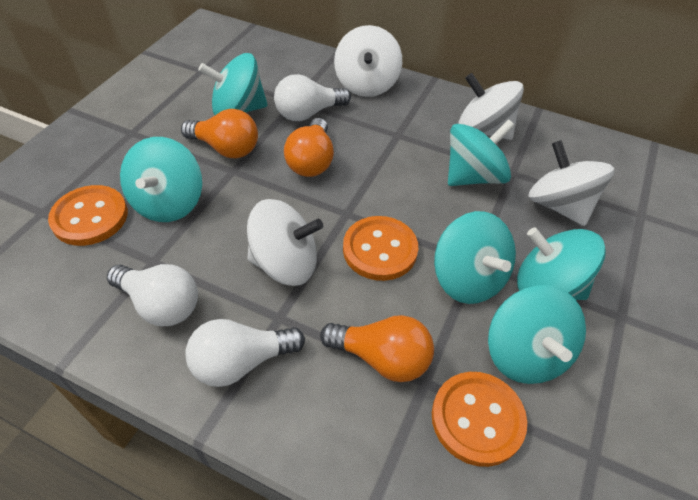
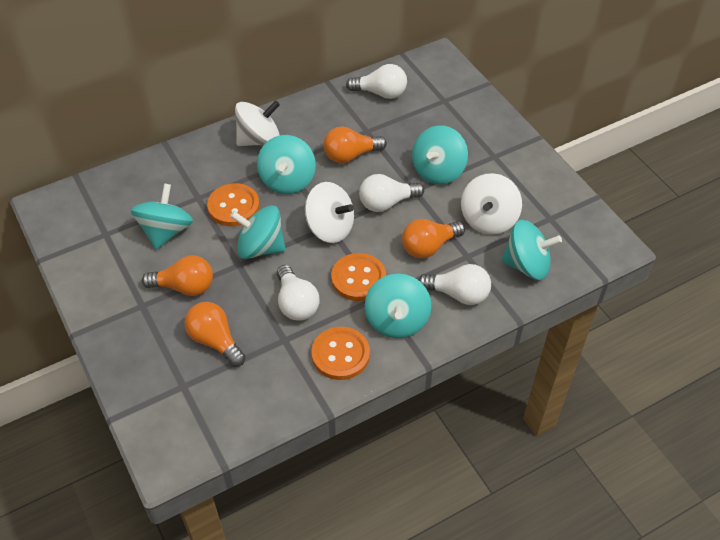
orange light bulb: 3 -> 4
white light bulb: 3 -> 4
white spinning top: 4 -> 3

